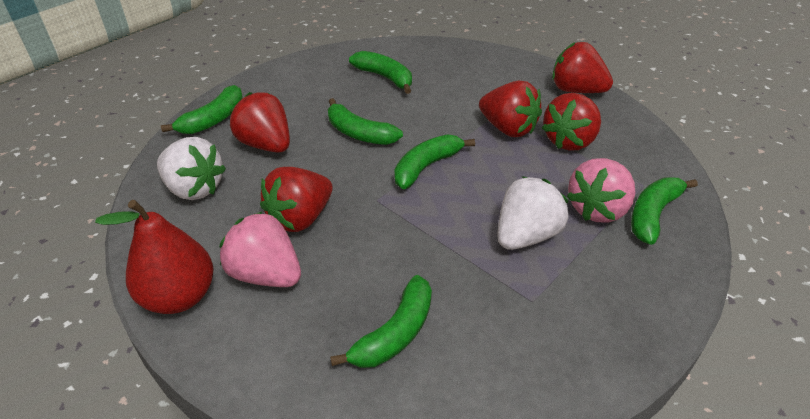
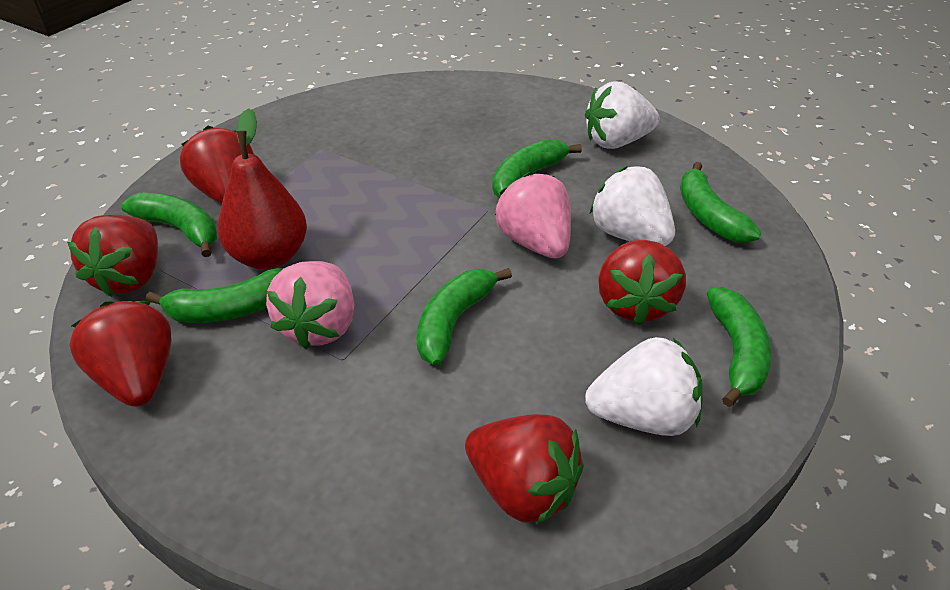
white strawberry: 2 -> 3

